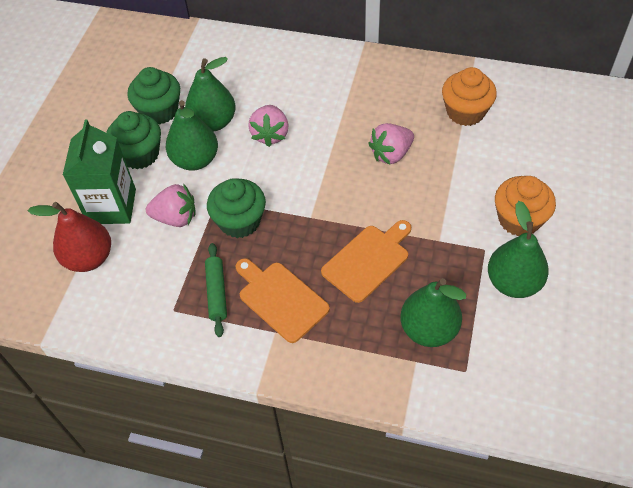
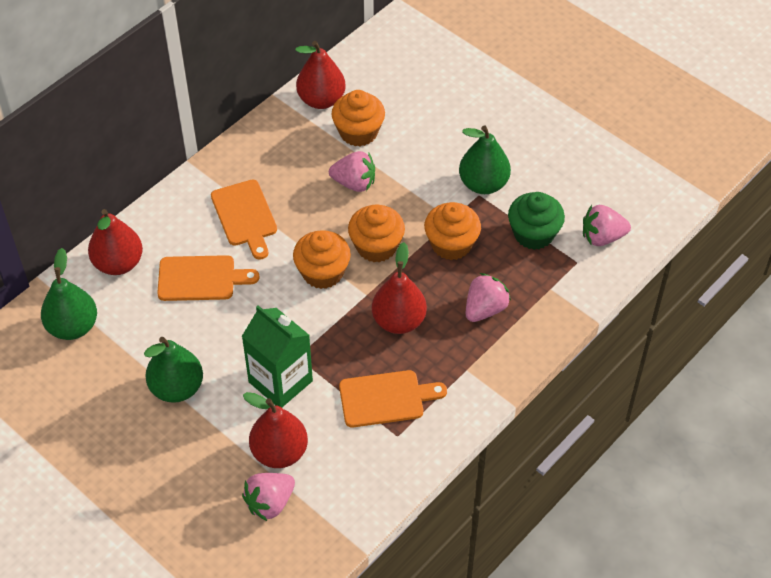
green cupcake: 3 -> 1
green pear: 4 -> 3
green rolling pin: 1 -> 0
orange cupcake: 2 -> 4
orange cutting board: 2 -> 3
pink strawberry: 3 -> 4
red pear: 1 -> 4

